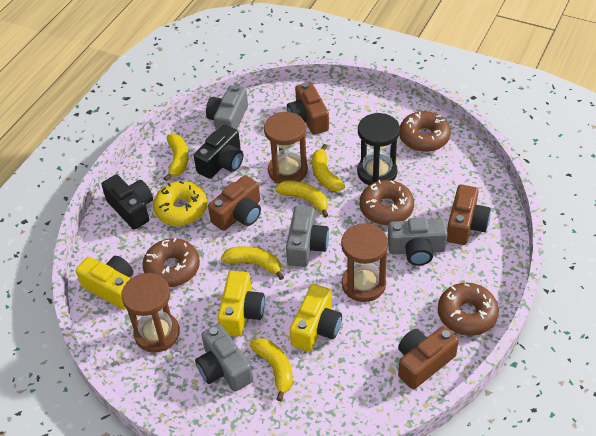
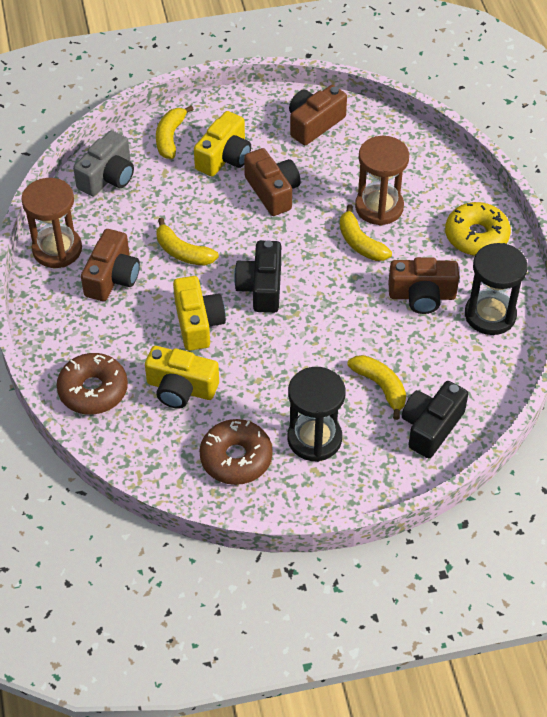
black hourglass: 1 -> 2
brown donut: 4 -> 2
brown hourglass: 3 -> 2
grey camera: 4 -> 1
yellow banana: 5 -> 4

